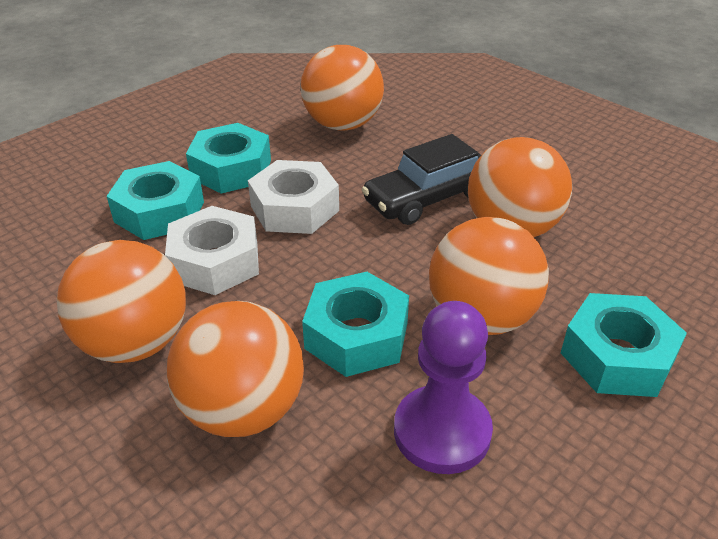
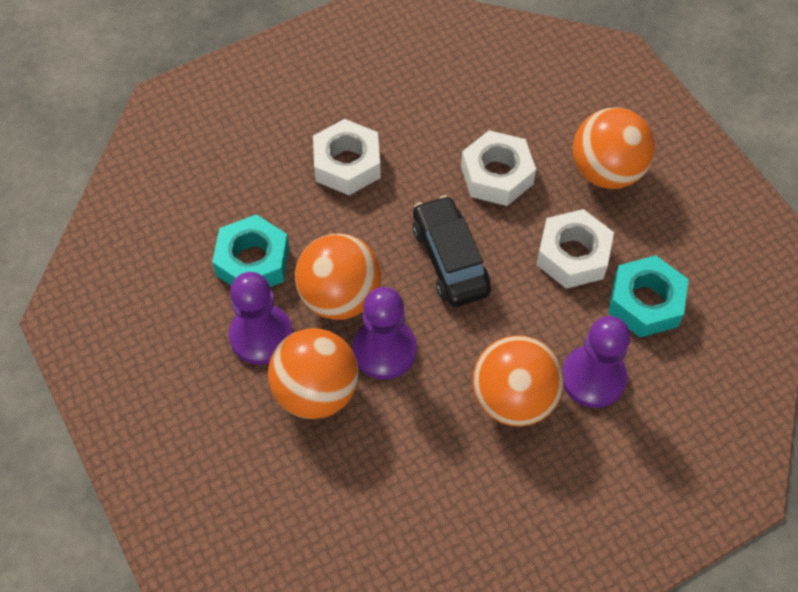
orange ball: 5 -> 4
purple pawn: 1 -> 3
turquoise nut: 4 -> 2
white nut: 2 -> 3

